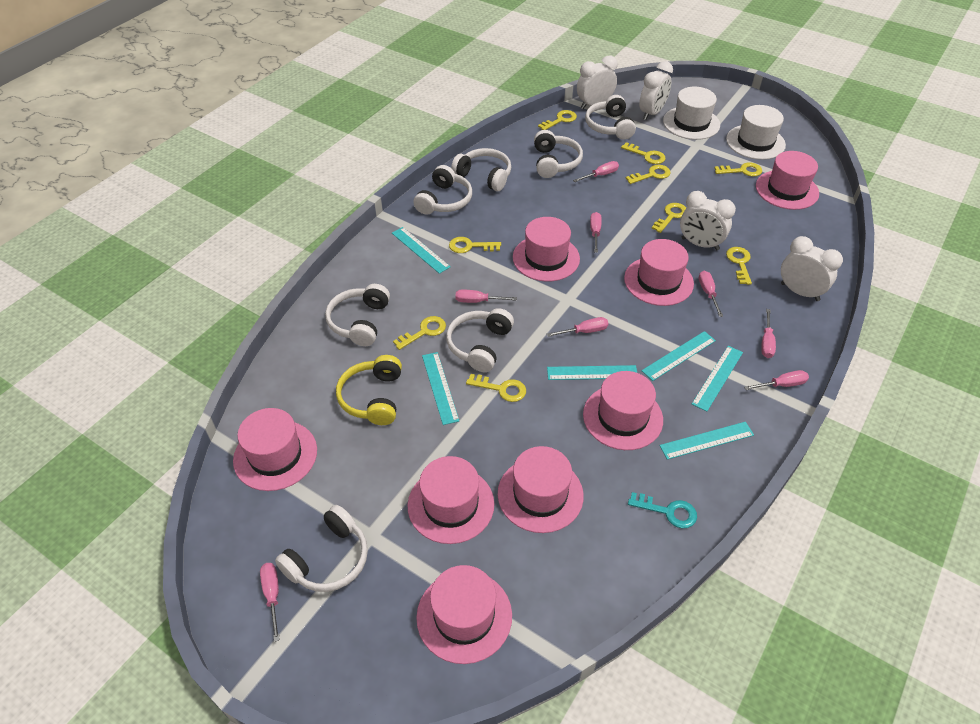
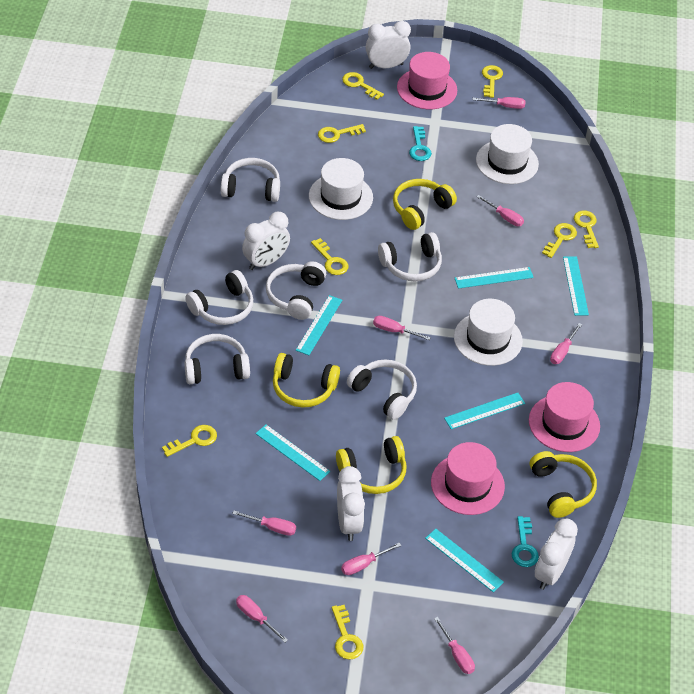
pink hat: 8 -> 3
turquoise key: 1 -> 2
white hat: 2 -> 3
white headphones: 7 -> 6
yellow headphones: 1 -> 4
yellow key: 9 -> 8

